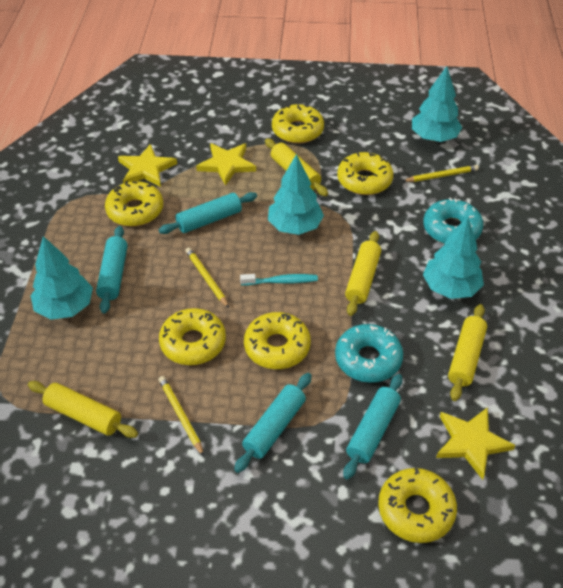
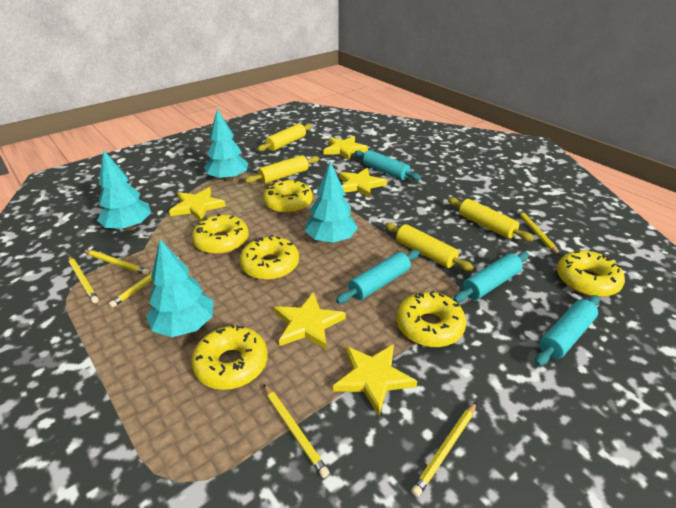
turquoise donut: 2 -> 0
turquoise toothbrush: 1 -> 0
yellow pencil: 3 -> 6
yellow star: 3 -> 5

